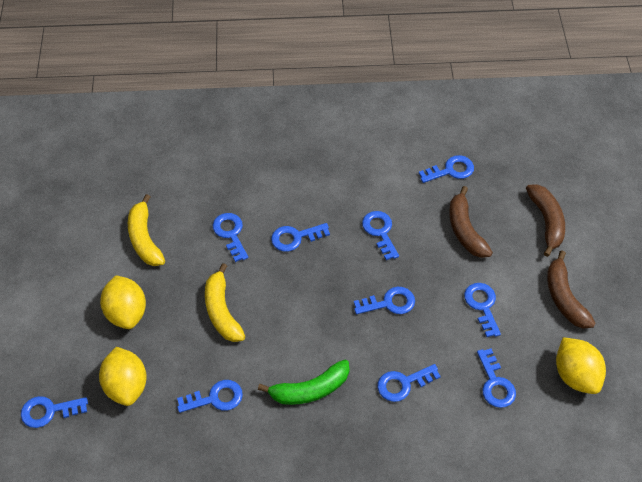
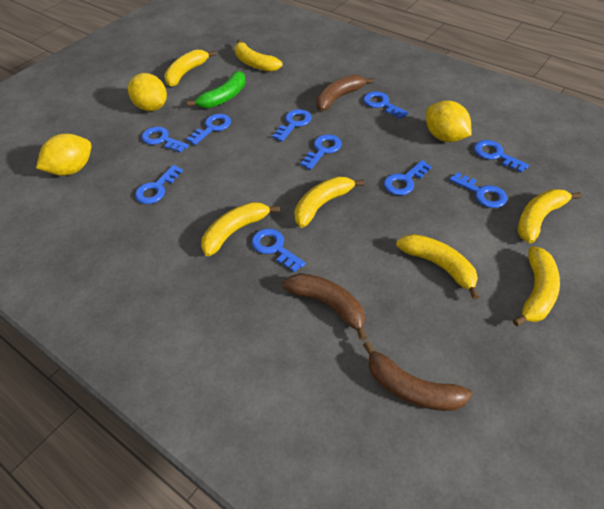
yellow banana: 2 -> 7

